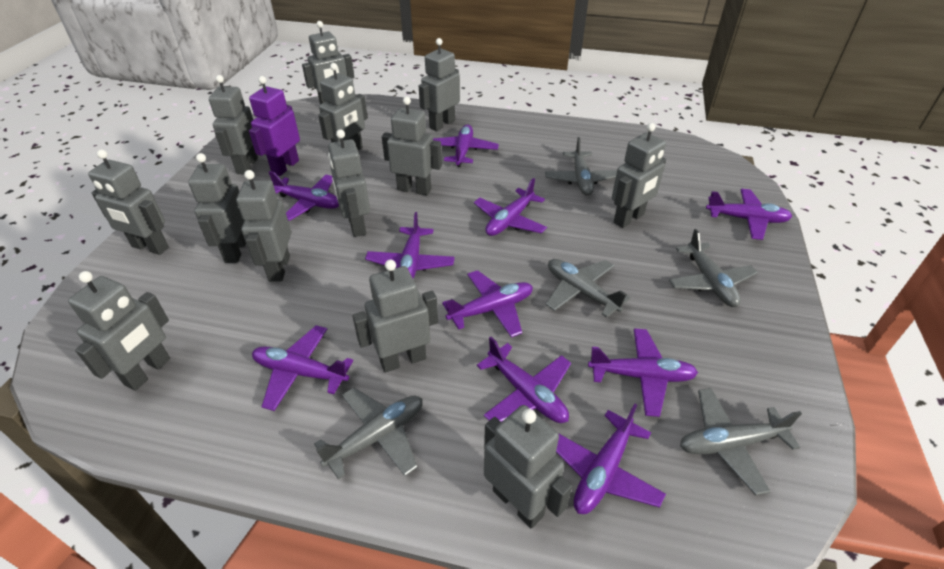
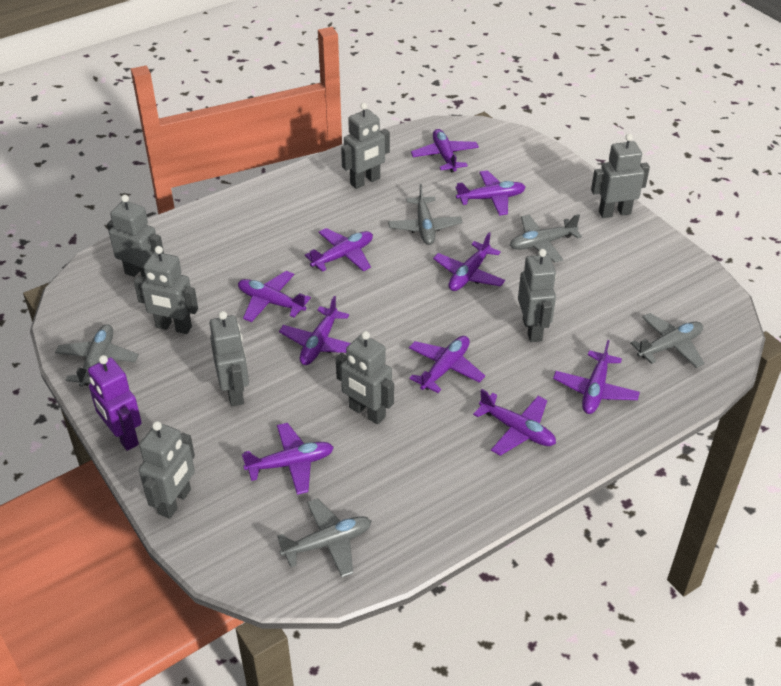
grey robot: 13 -> 8

